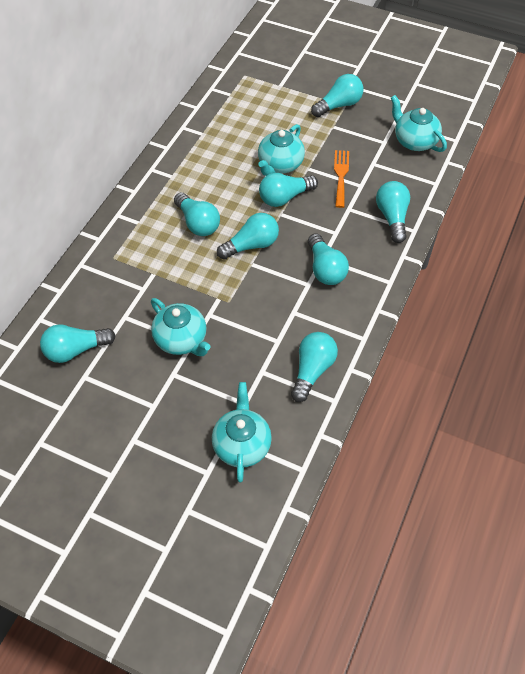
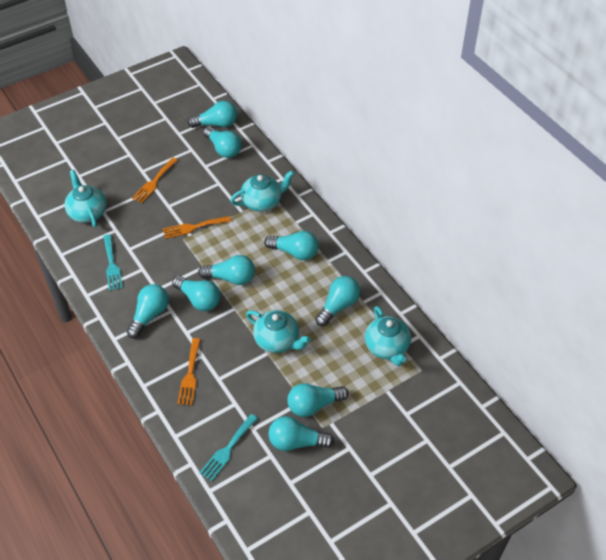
orange fork: 1 -> 3
turquoise fork: 0 -> 2
turquoise light bulb: 8 -> 9

